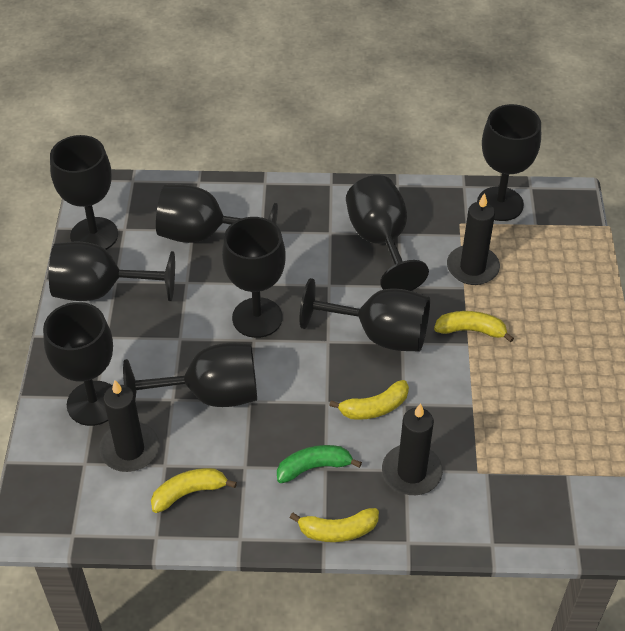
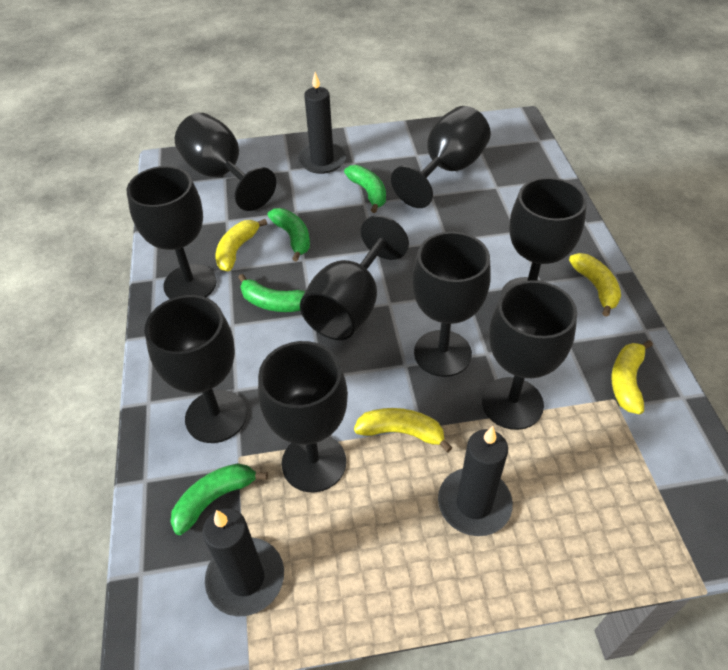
green banana: 1 -> 4

